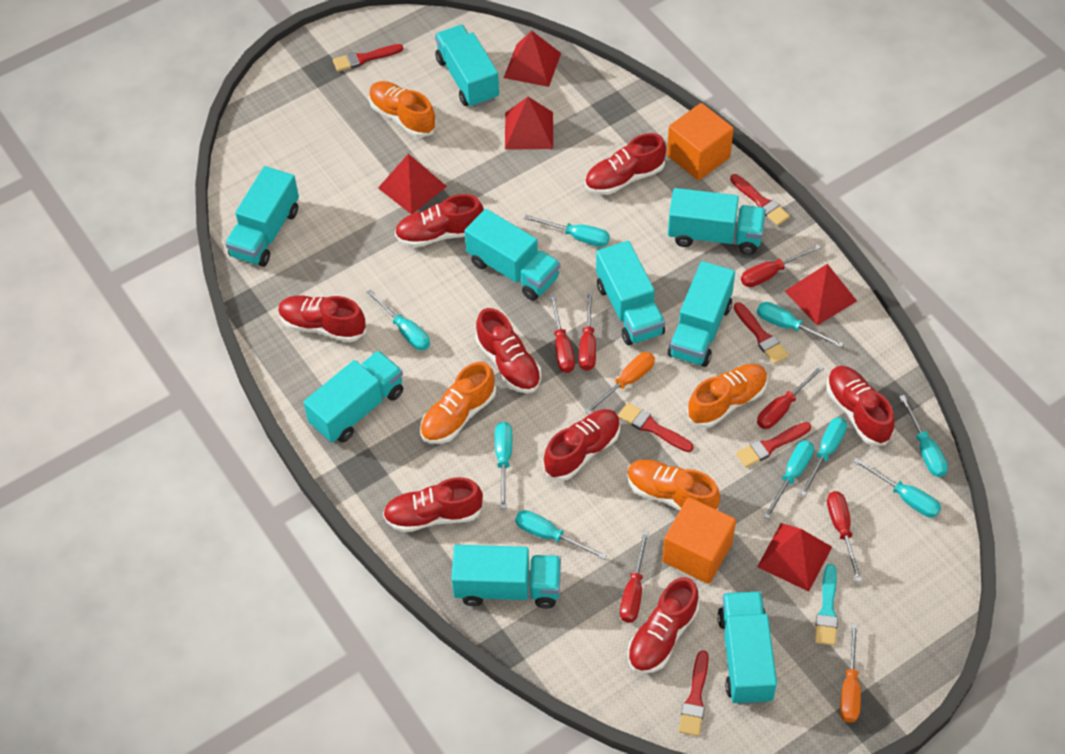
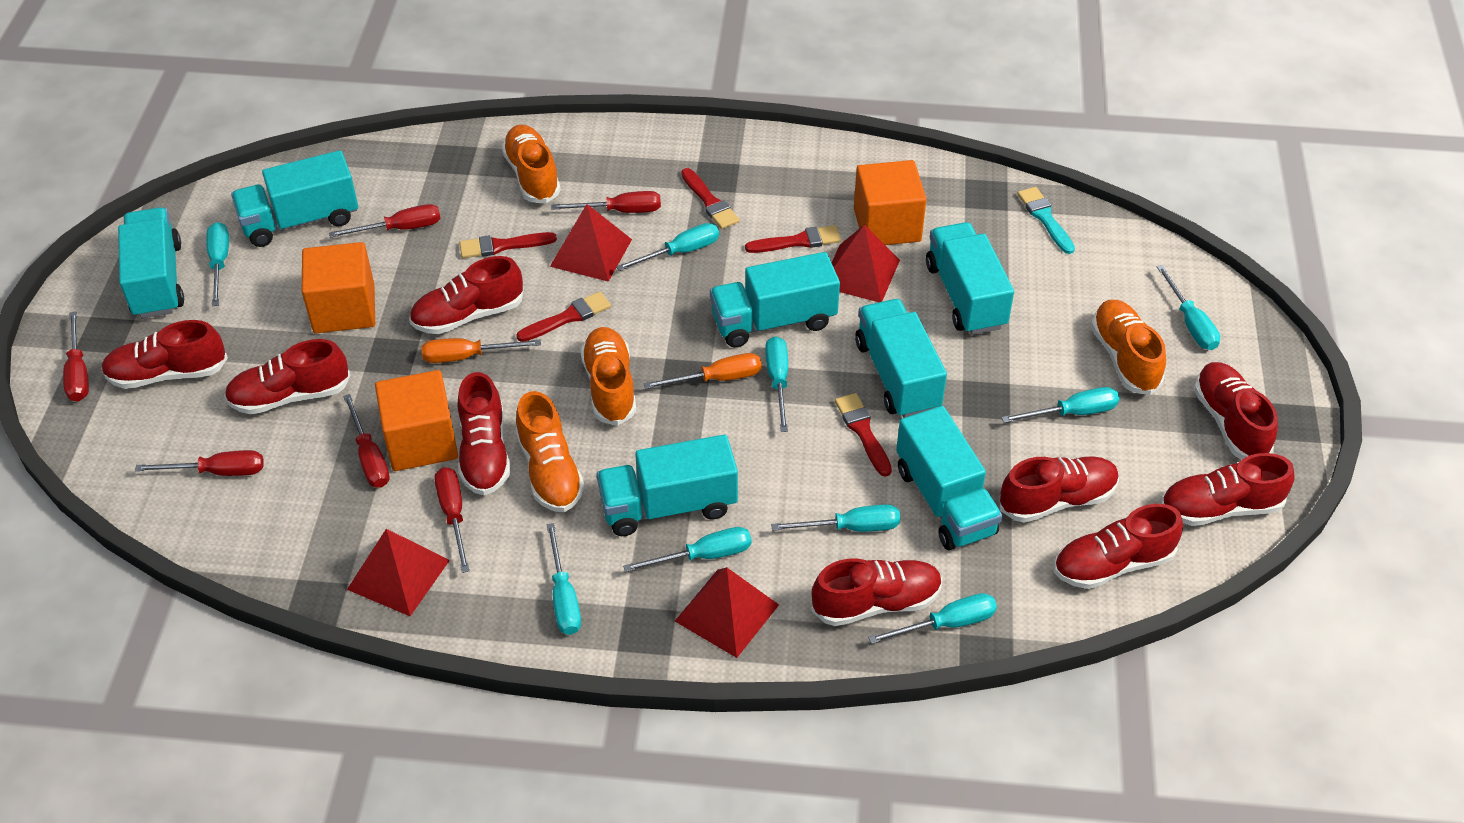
orange cube: 2 -> 3
red brush: 6 -> 5
red pyramid: 5 -> 4
red shoe: 8 -> 9
turquoise truck: 9 -> 7

